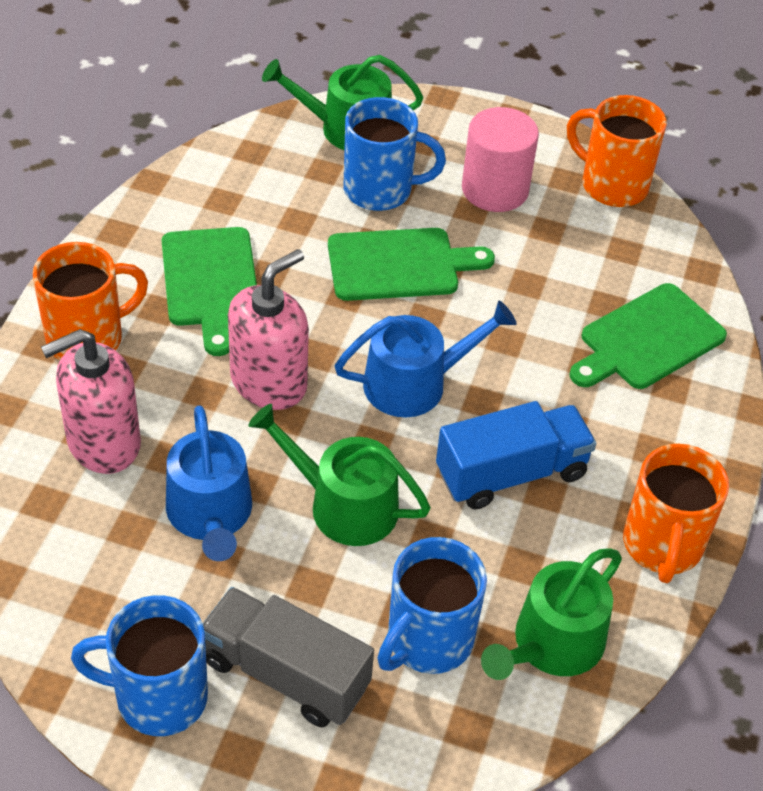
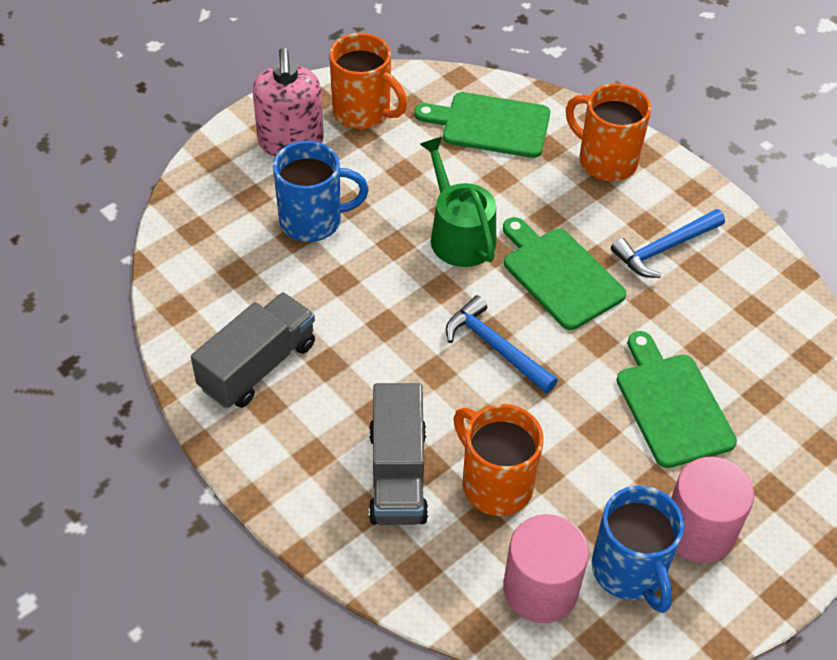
blue hammer: 0 -> 2
blue mug: 3 -> 2
blue truck: 1 -> 0
blue watering can: 2 -> 0
green watering can: 3 -> 1
grey truck: 1 -> 2
pink cylinder: 1 -> 2
pink soap dispenser: 2 -> 1

